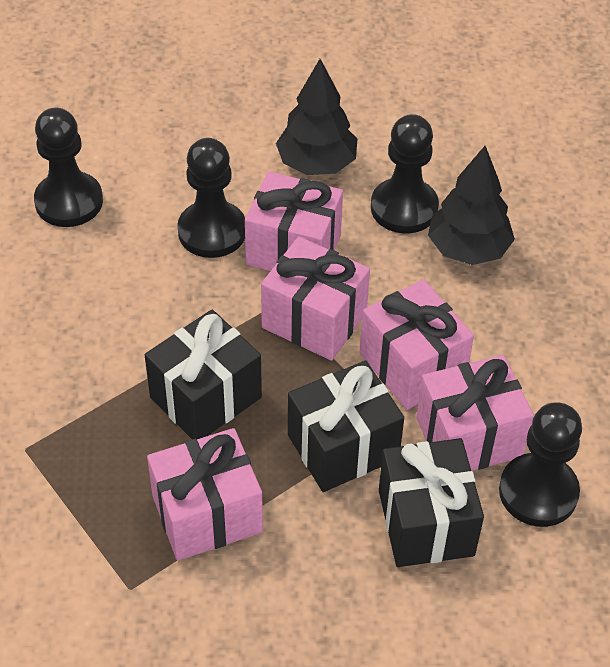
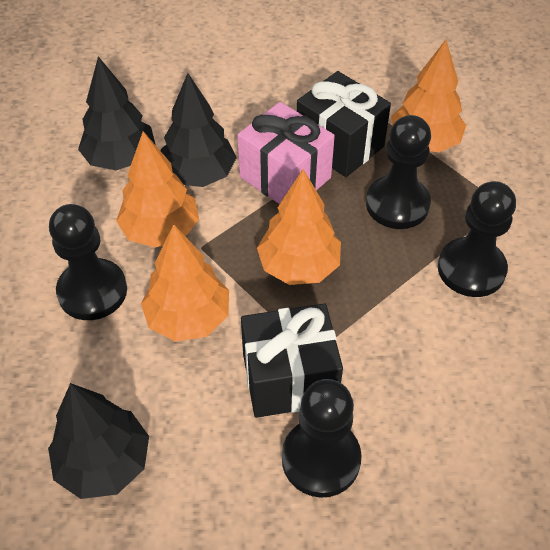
black gift: 3 -> 2
black tree: 2 -> 3
orange tree: 0 -> 4
pink gift: 5 -> 1

